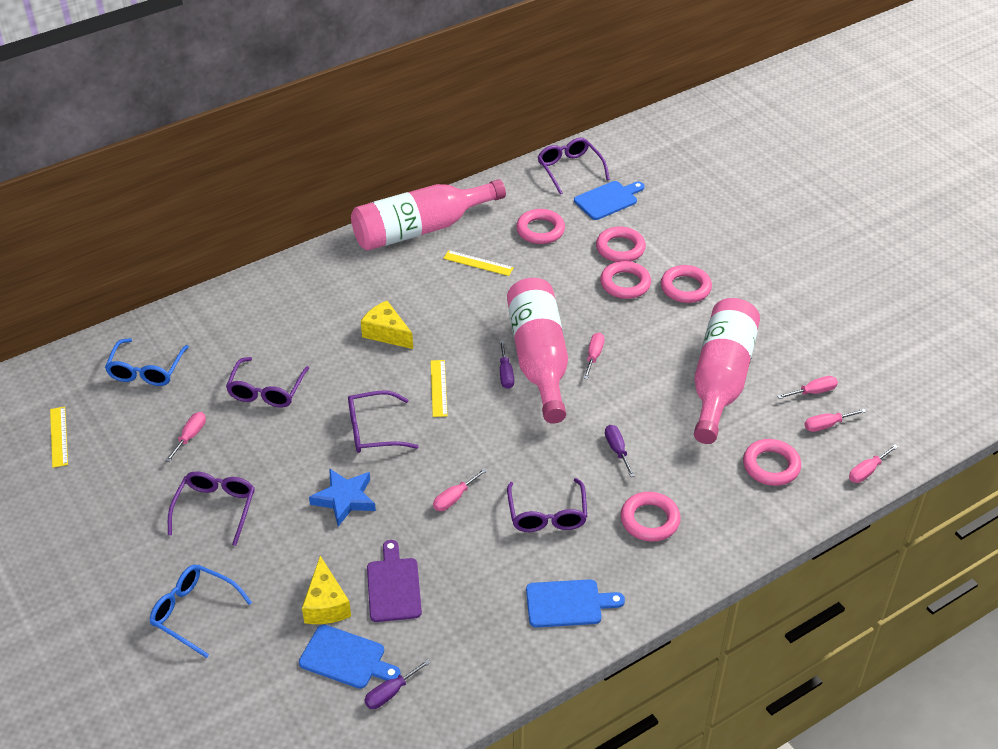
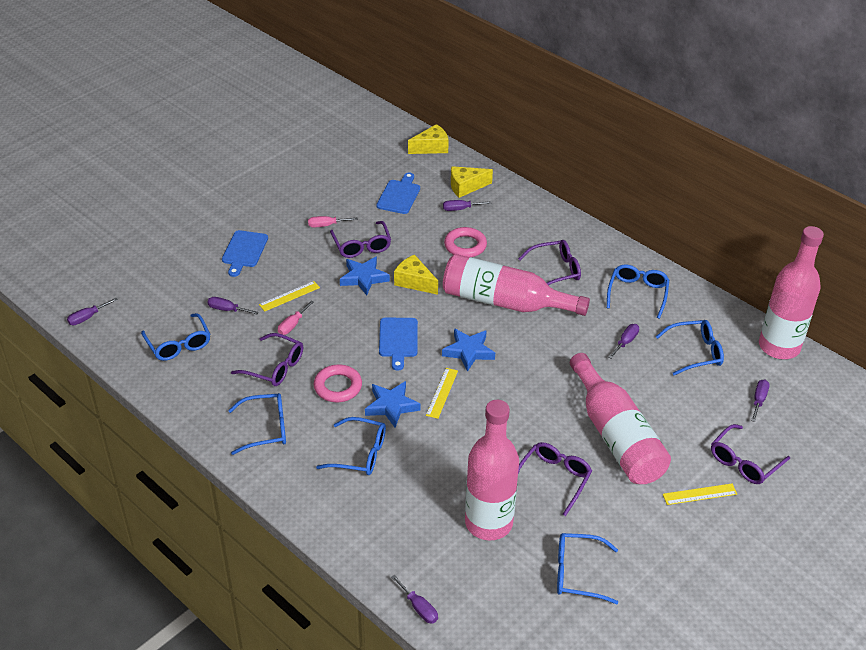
blue glasses: 2 -> 6
blue star: 1 -> 3
pink bottle: 3 -> 4
pink ring: 6 -> 2
pink screwdriver: 6 -> 2
purple cutting board: 1 -> 0
purple screwdriver: 3 -> 6
yellow cheese: 2 -> 3

